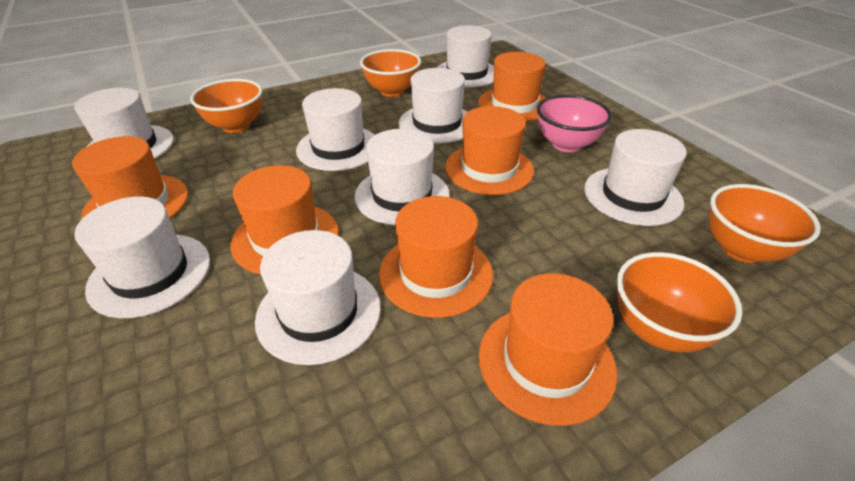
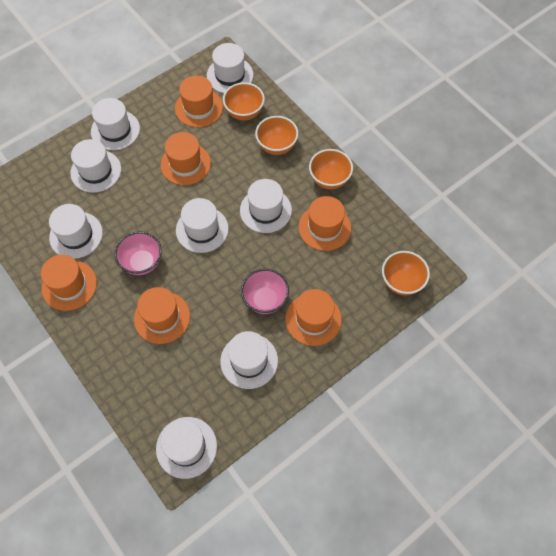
pink bowl: 1 -> 2

